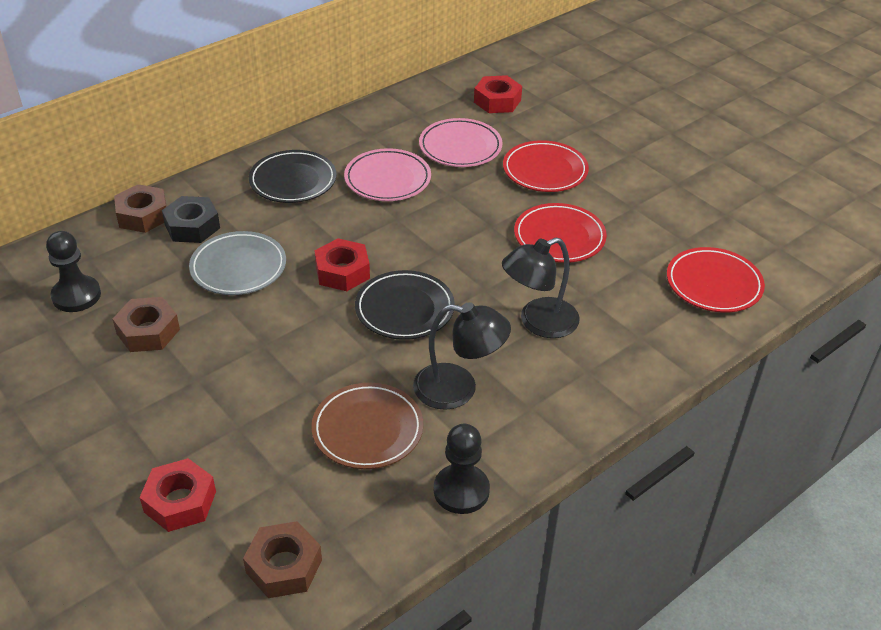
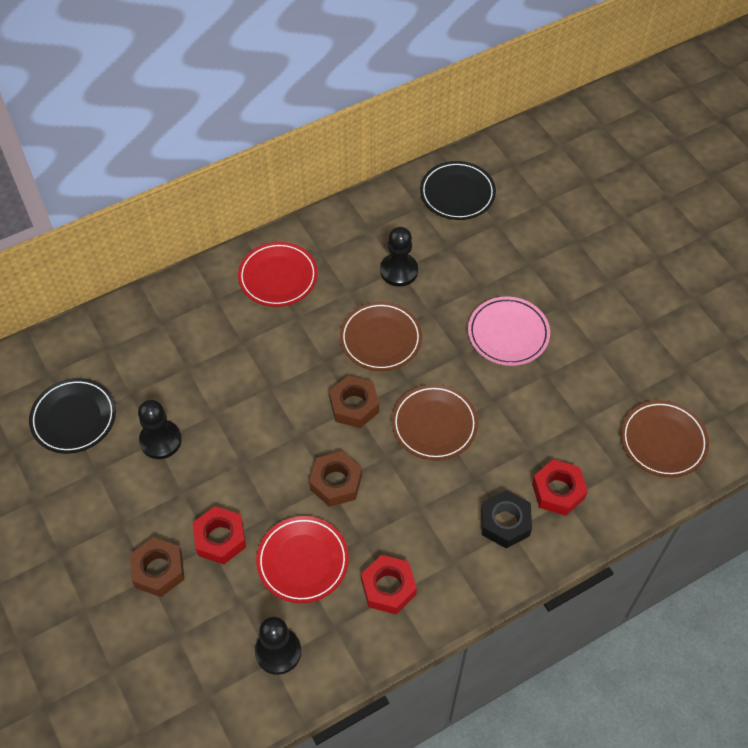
black lamp: 2 -> 0
black pawn: 2 -> 3
brown plate: 1 -> 3
grey plate: 1 -> 0
pink plate: 2 -> 1
red plate: 3 -> 2

